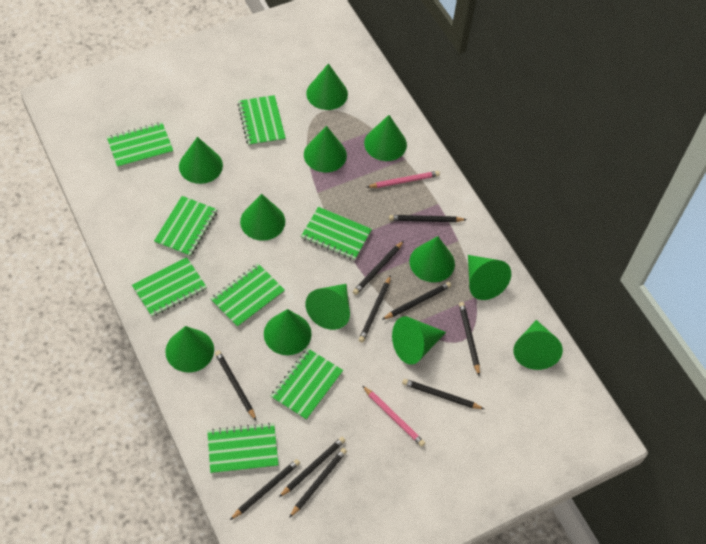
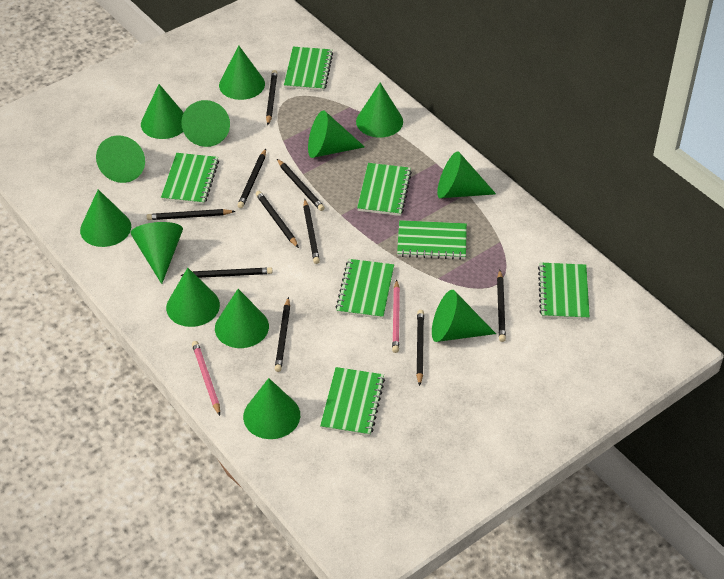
green cone: 12 -> 13
green notebook: 8 -> 7

